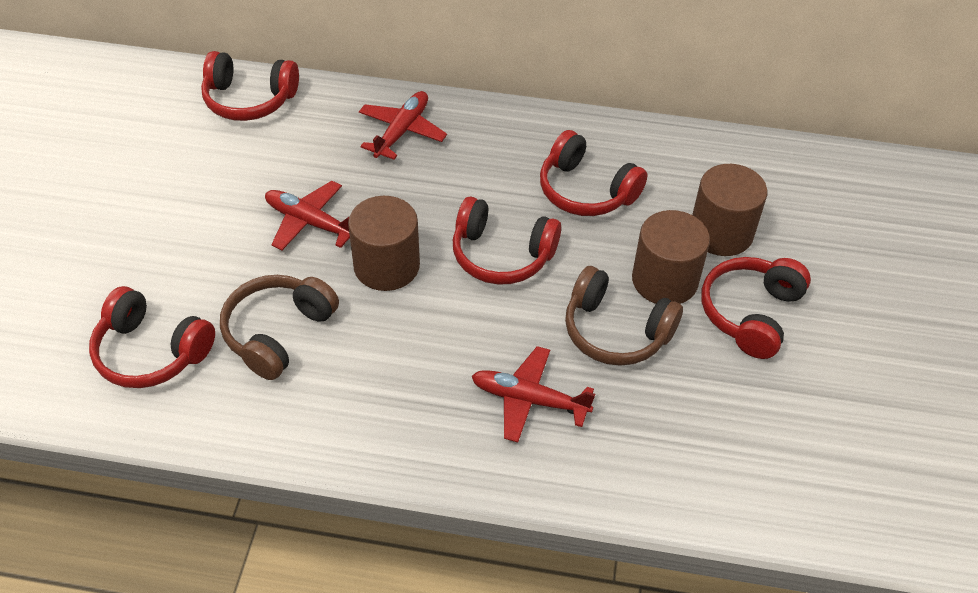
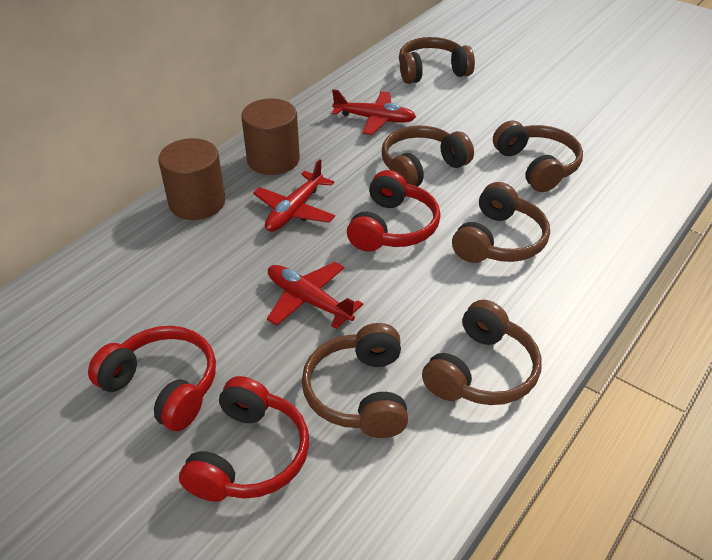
brown cylinder: 3 -> 2
brown headphones: 2 -> 6
red headphones: 5 -> 3

